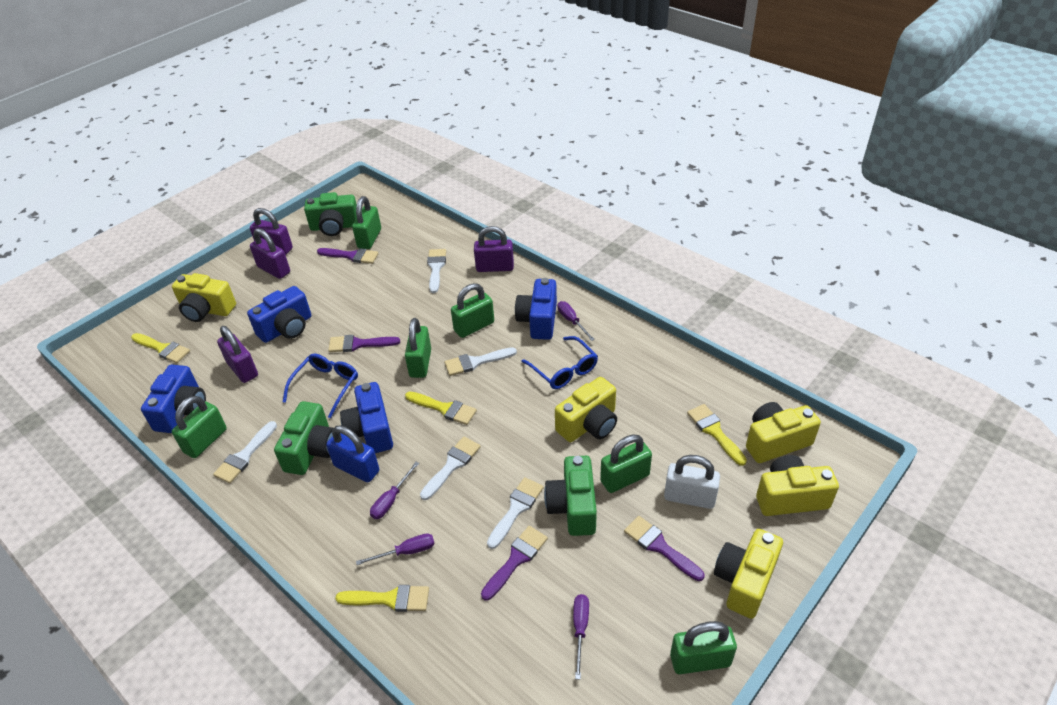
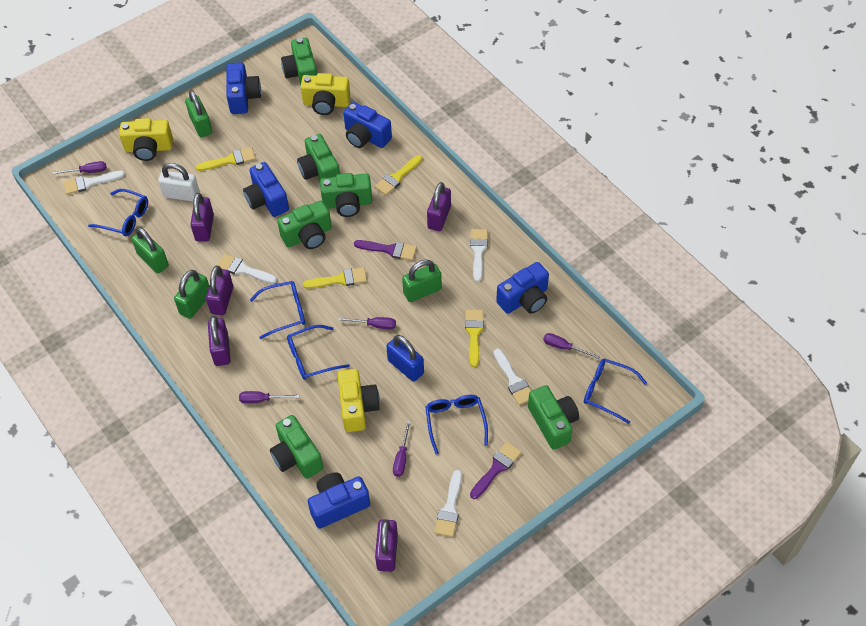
blue camera: 4 -> 5
blue glasses: 2 -> 5
green camera: 3 -> 6
green padlock: 6 -> 4
purple brush: 4 -> 2
purple padlock: 4 -> 5
purple screwdriver: 4 -> 5
yellow camera: 5 -> 3

